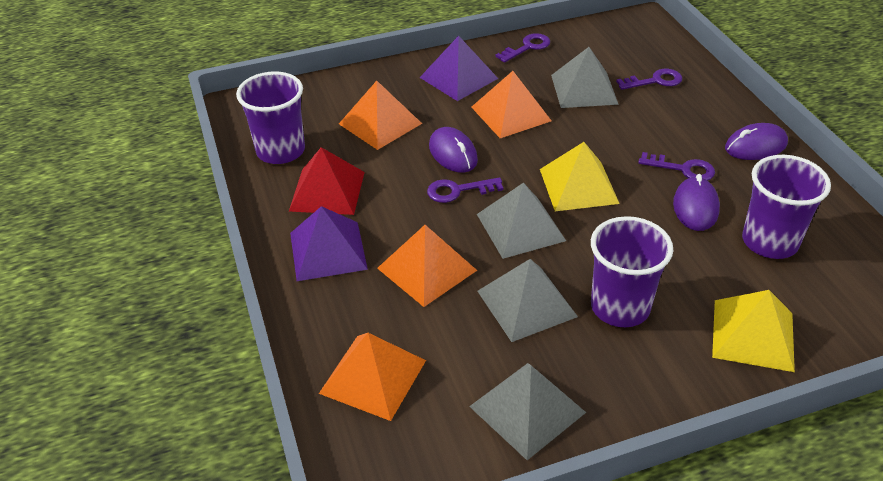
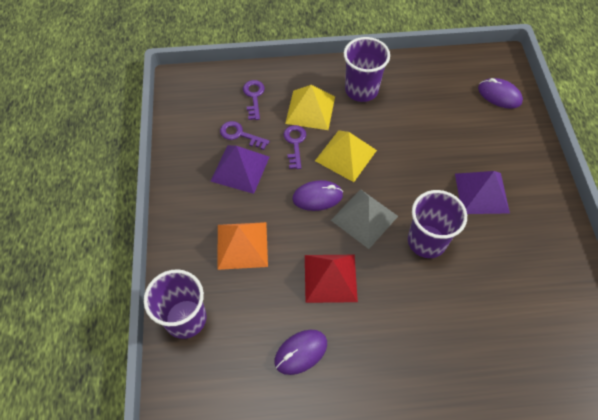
grey pyramid: 4 -> 1
orange pyramid: 4 -> 1
purple key: 4 -> 3

